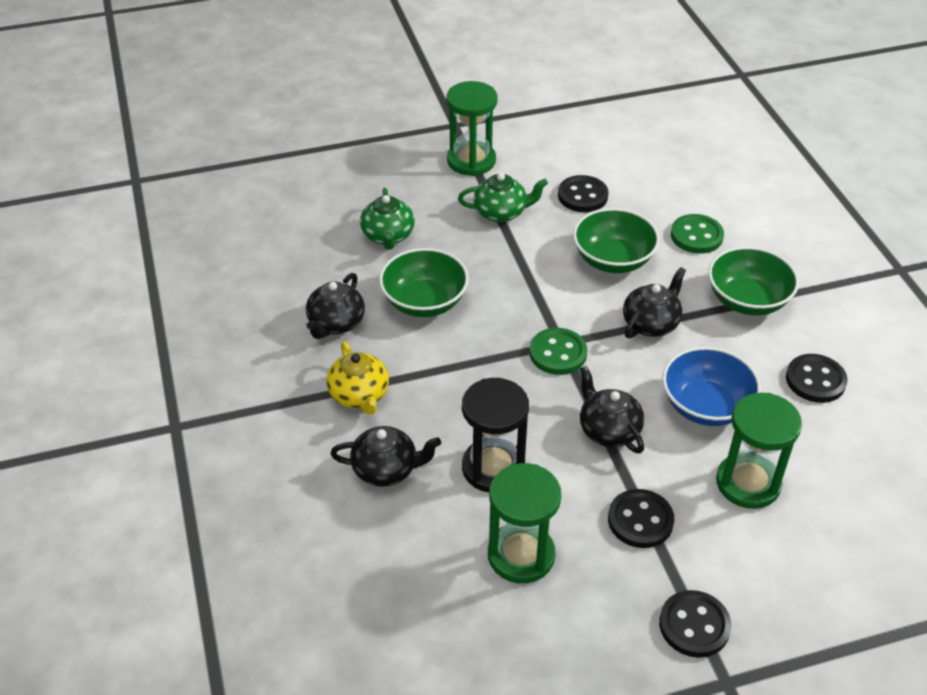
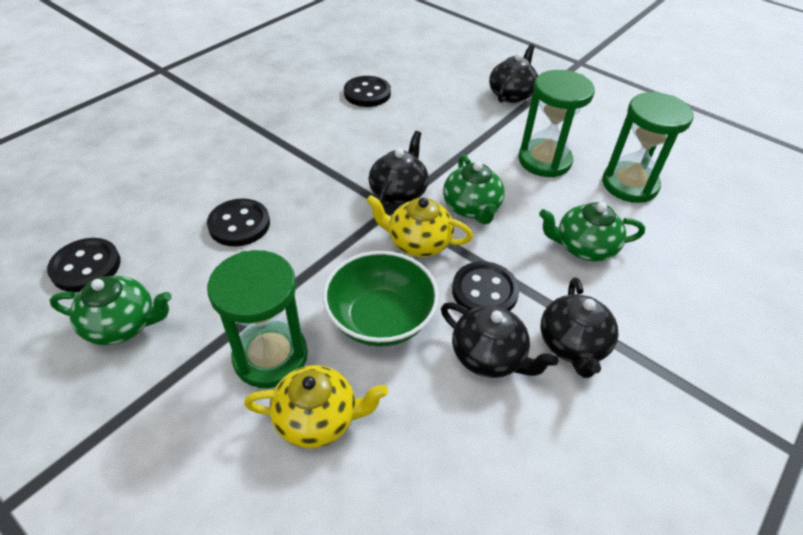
black hourglass: 1 -> 0
blue bowl: 1 -> 0
green bowl: 3 -> 1
green button: 2 -> 0
green teapot: 2 -> 3
yellow teapot: 1 -> 2

